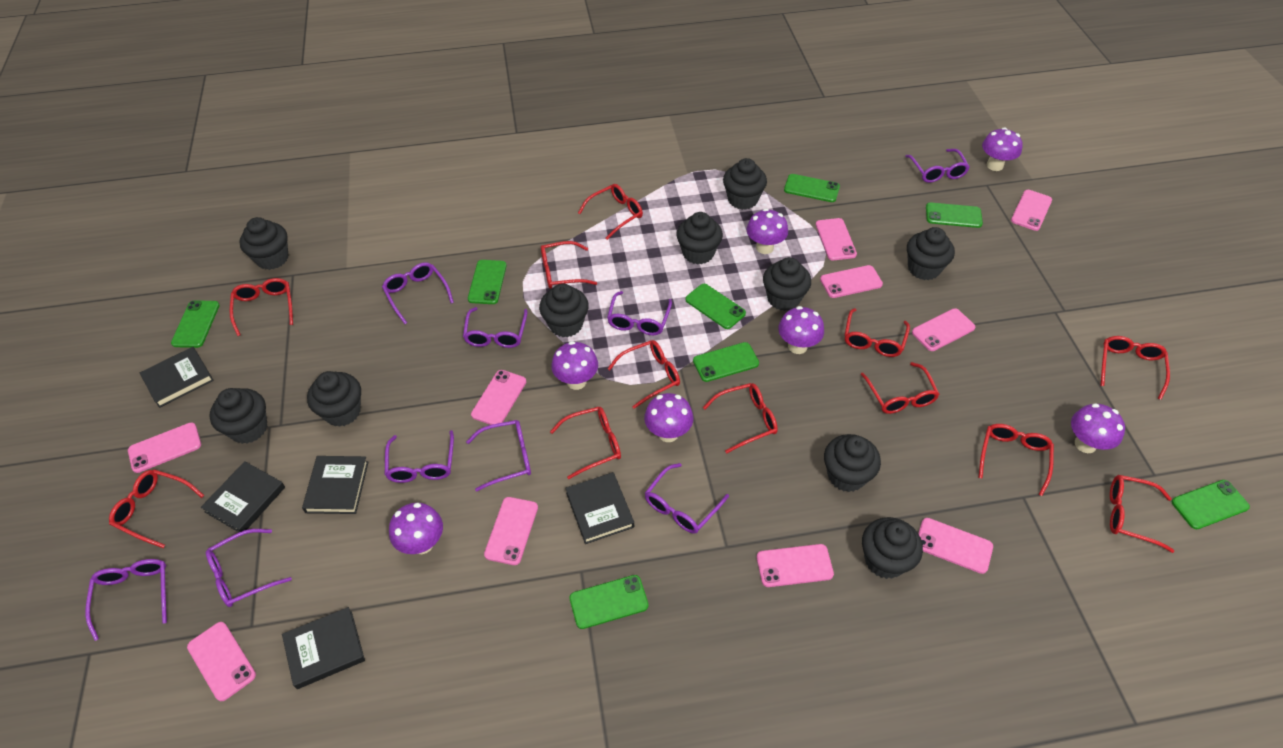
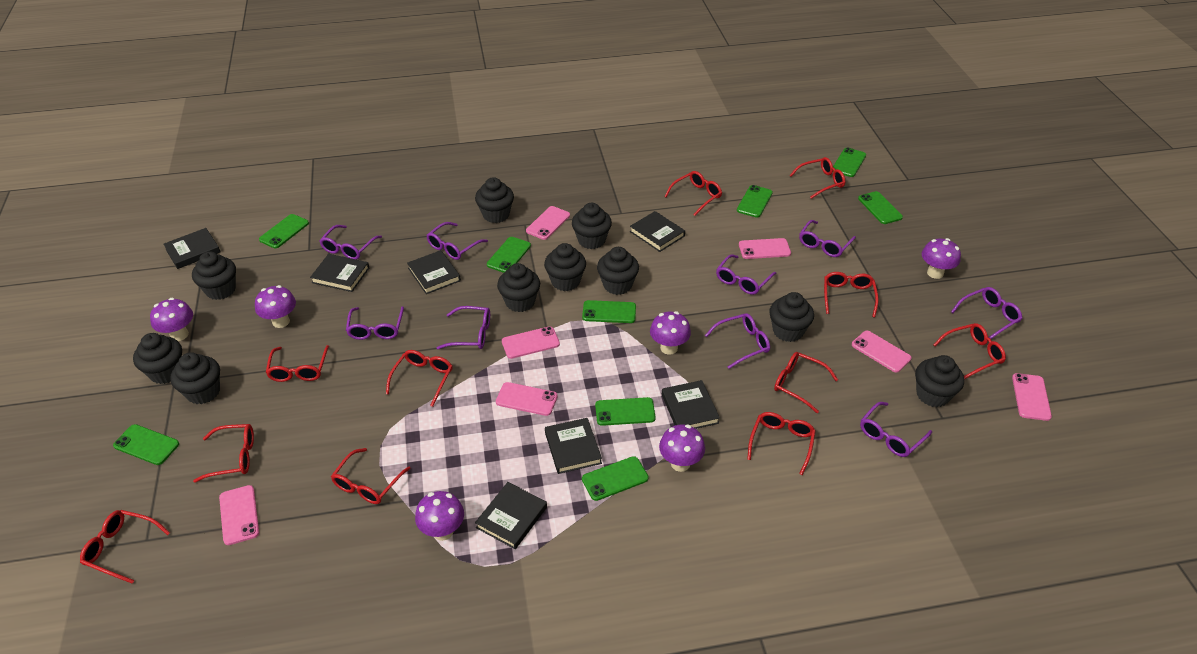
black book: 5 -> 7
green phone: 8 -> 9
pink phone: 10 -> 7
purple mushroom: 7 -> 6
red glasses: 12 -> 11

